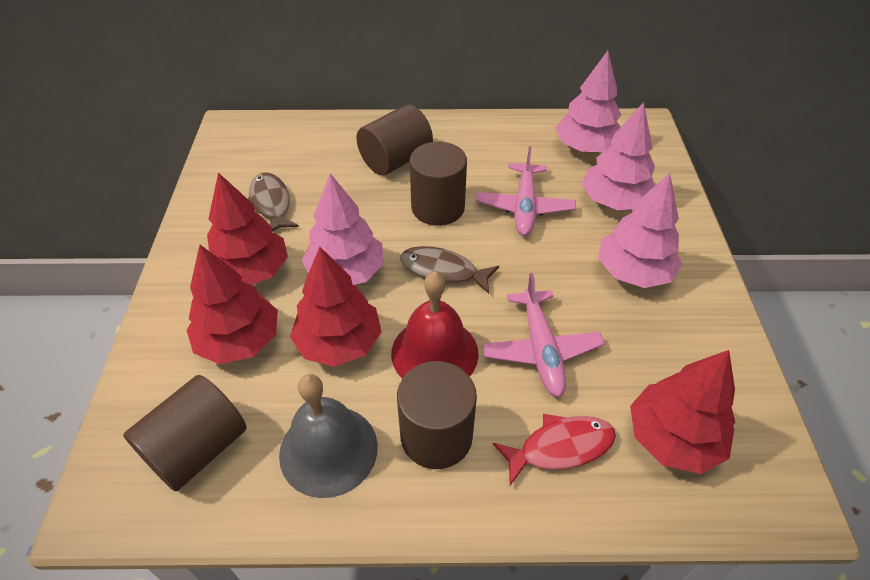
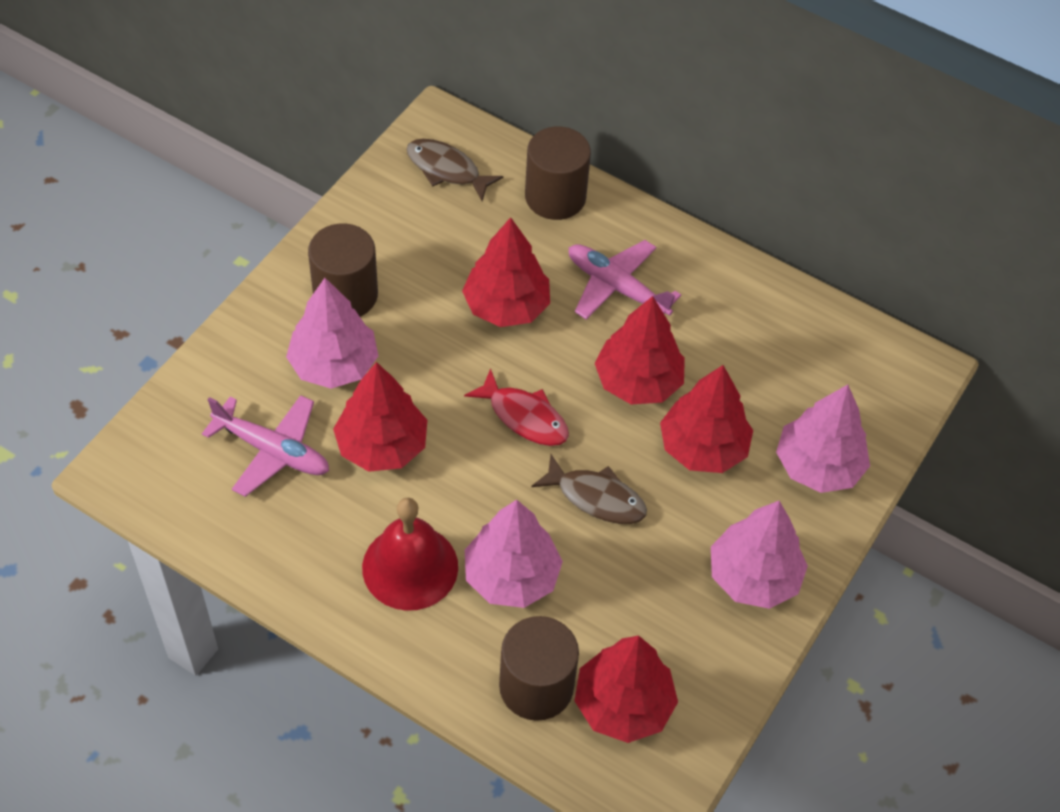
brown cylinder: 4 -> 3
grey bell: 1 -> 0
red tree: 4 -> 5

